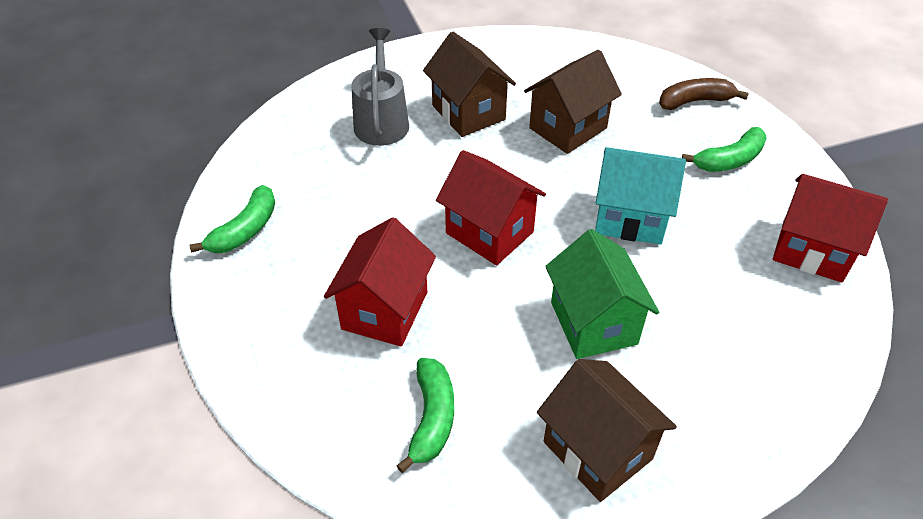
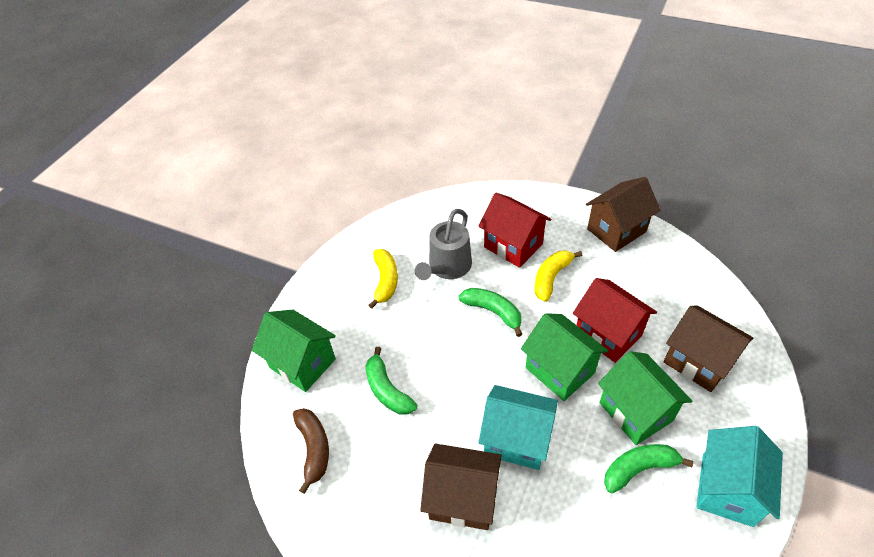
green house: 1 -> 3
red house: 3 -> 2
turquoise house: 1 -> 2
yellow banana: 0 -> 2

